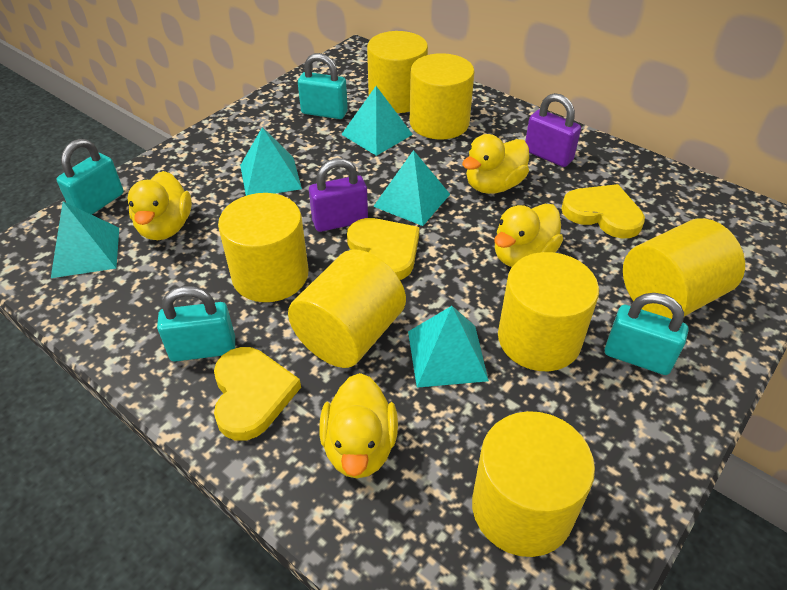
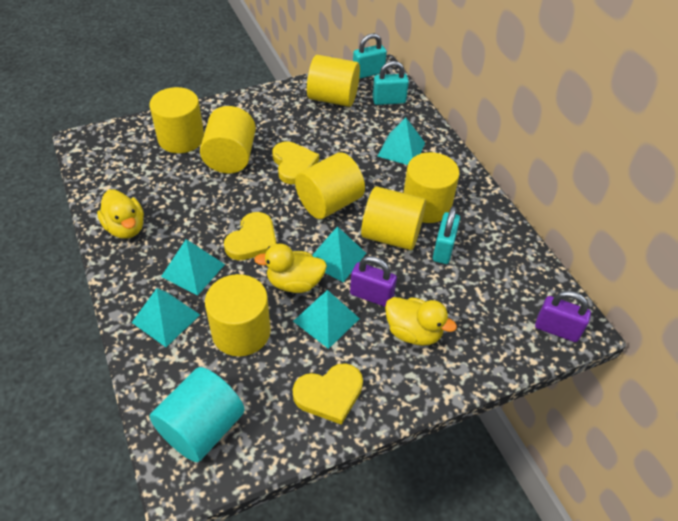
turquoise cylinder: 0 -> 1
turquoise padlock: 4 -> 3
yellow duck: 4 -> 3

